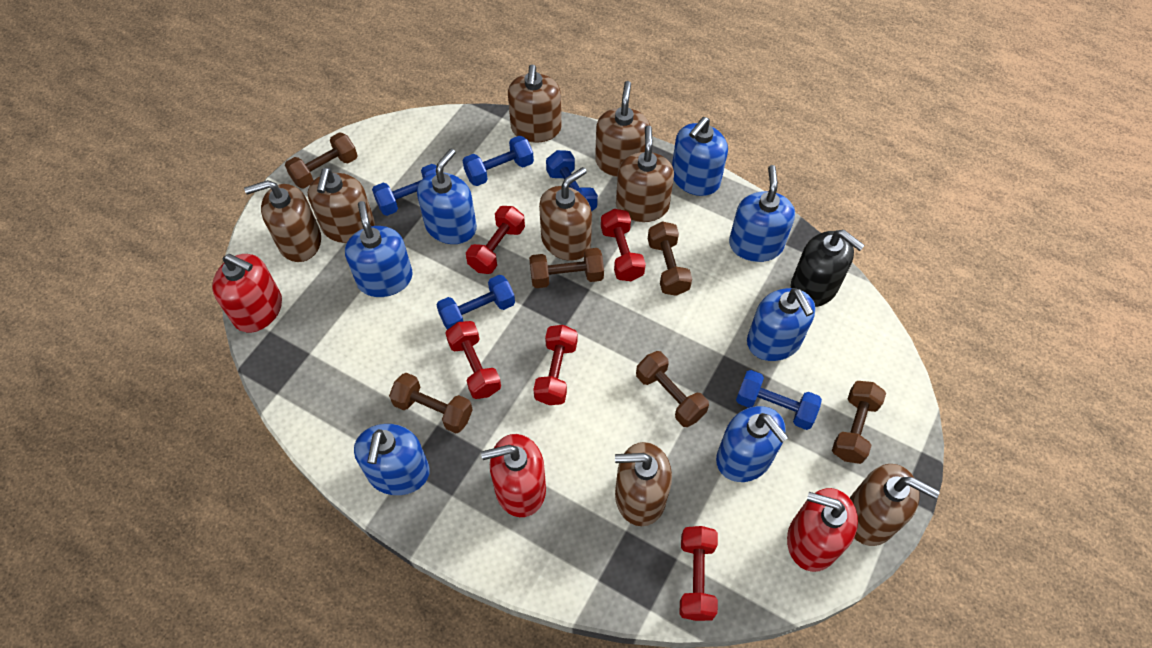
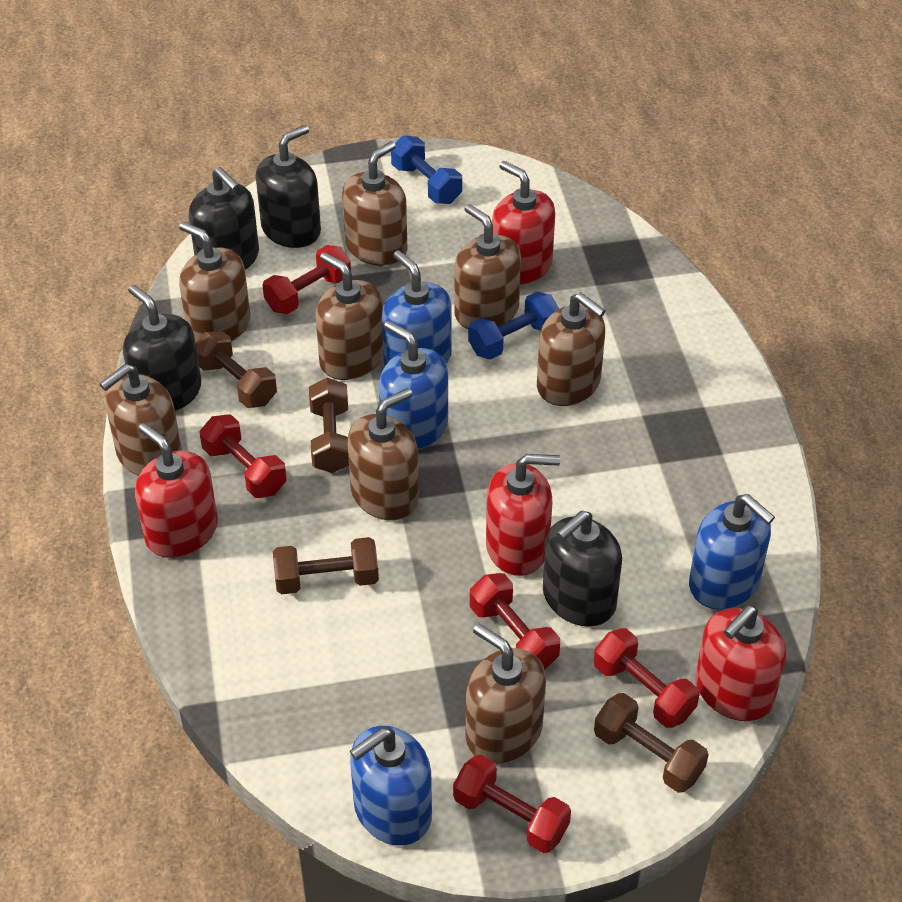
black soap dispenser: 1 -> 4
blue dumbbell: 5 -> 2
blue soap dispenser: 7 -> 4
brown dumbbell: 6 -> 4
red soap dispenser: 3 -> 4

